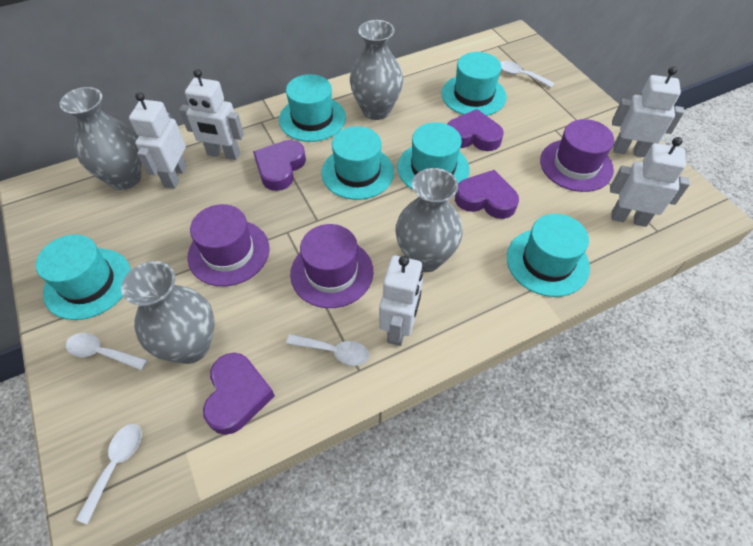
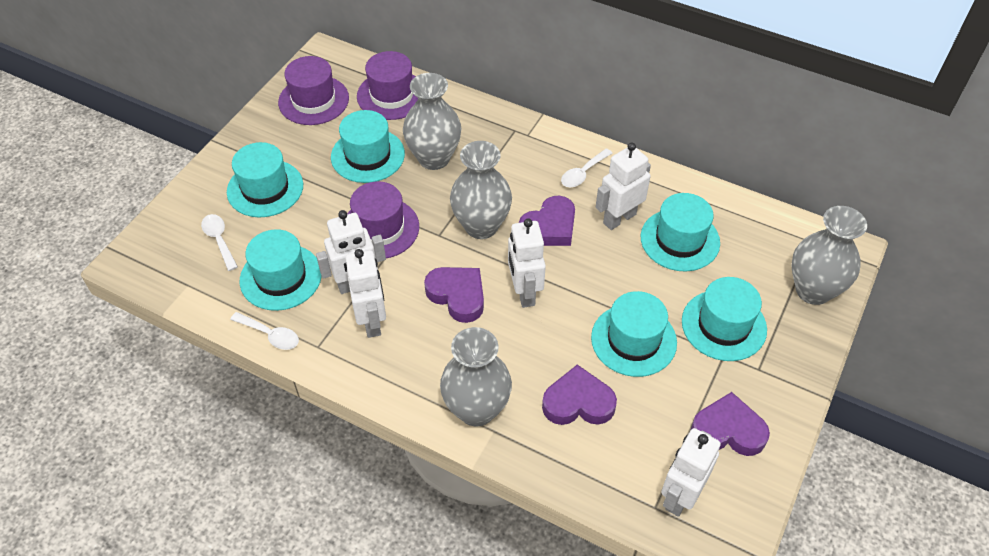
white spoon: 4 -> 3

